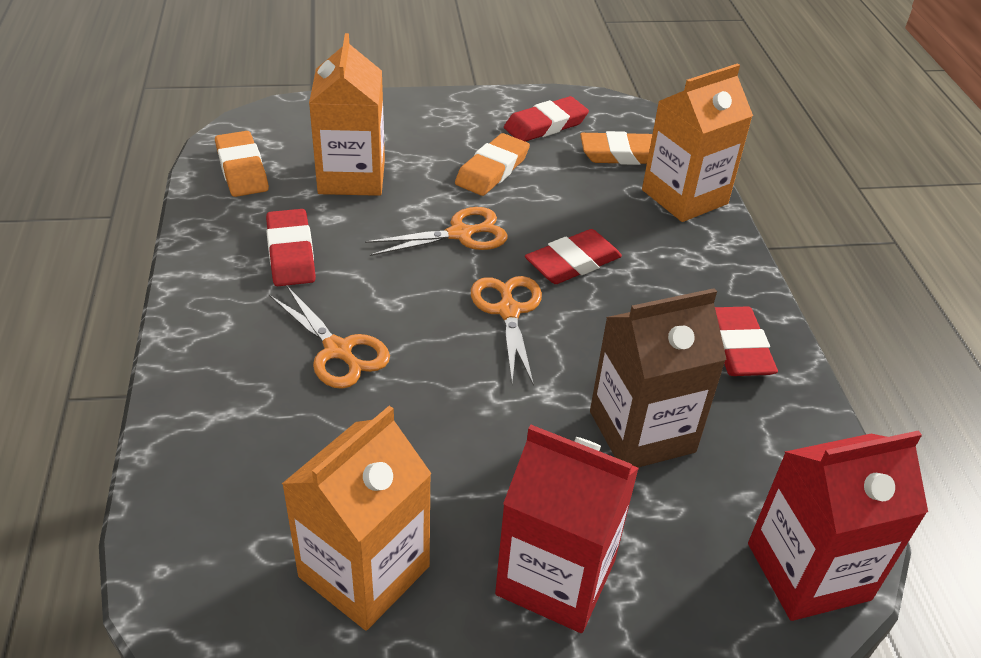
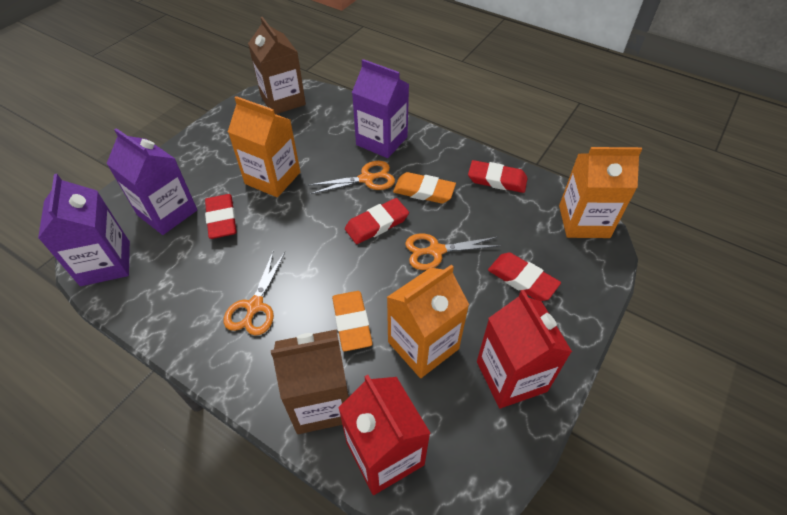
brown carton: 1 -> 2
orange eraser: 3 -> 2
purple carton: 0 -> 3

